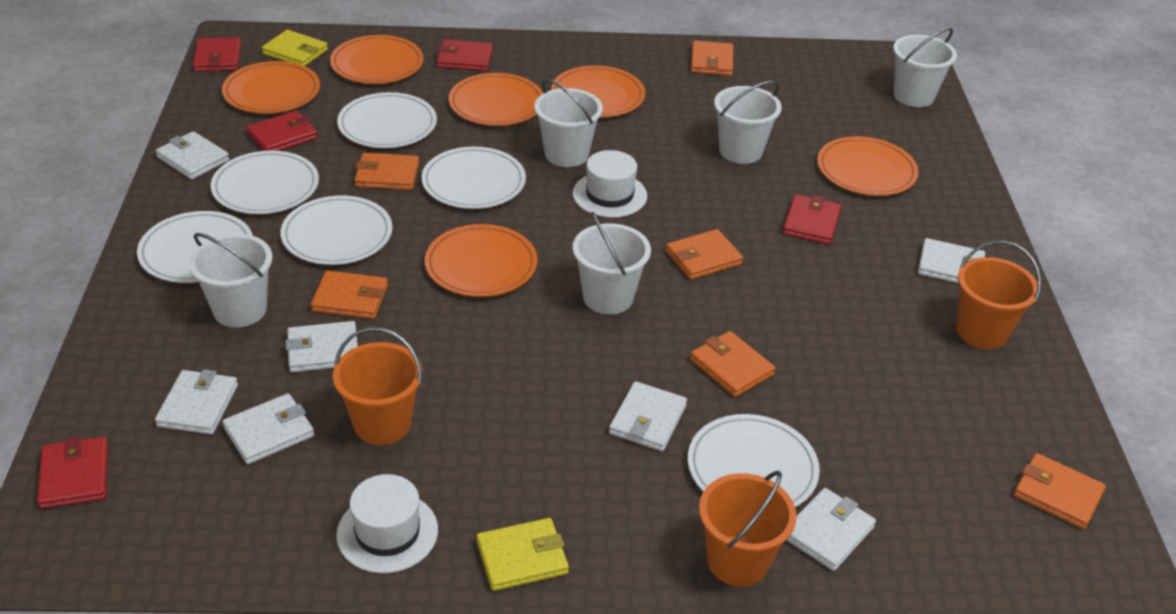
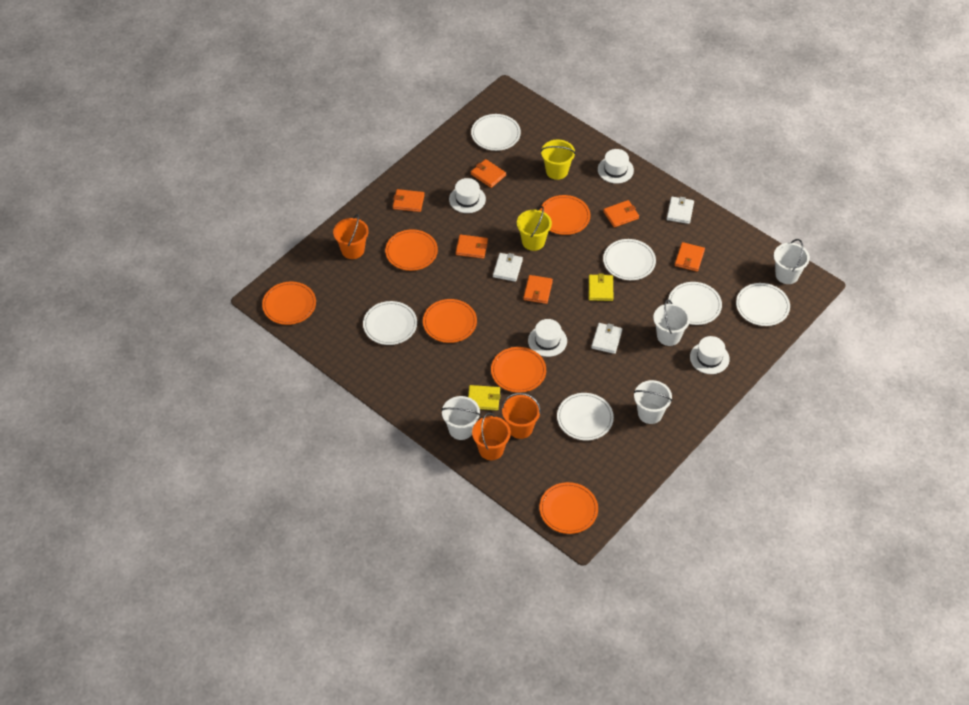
red wallet: 5 -> 0
white bucket: 5 -> 4
white hat: 2 -> 4
white wallet: 7 -> 3
yellow bucket: 0 -> 2

